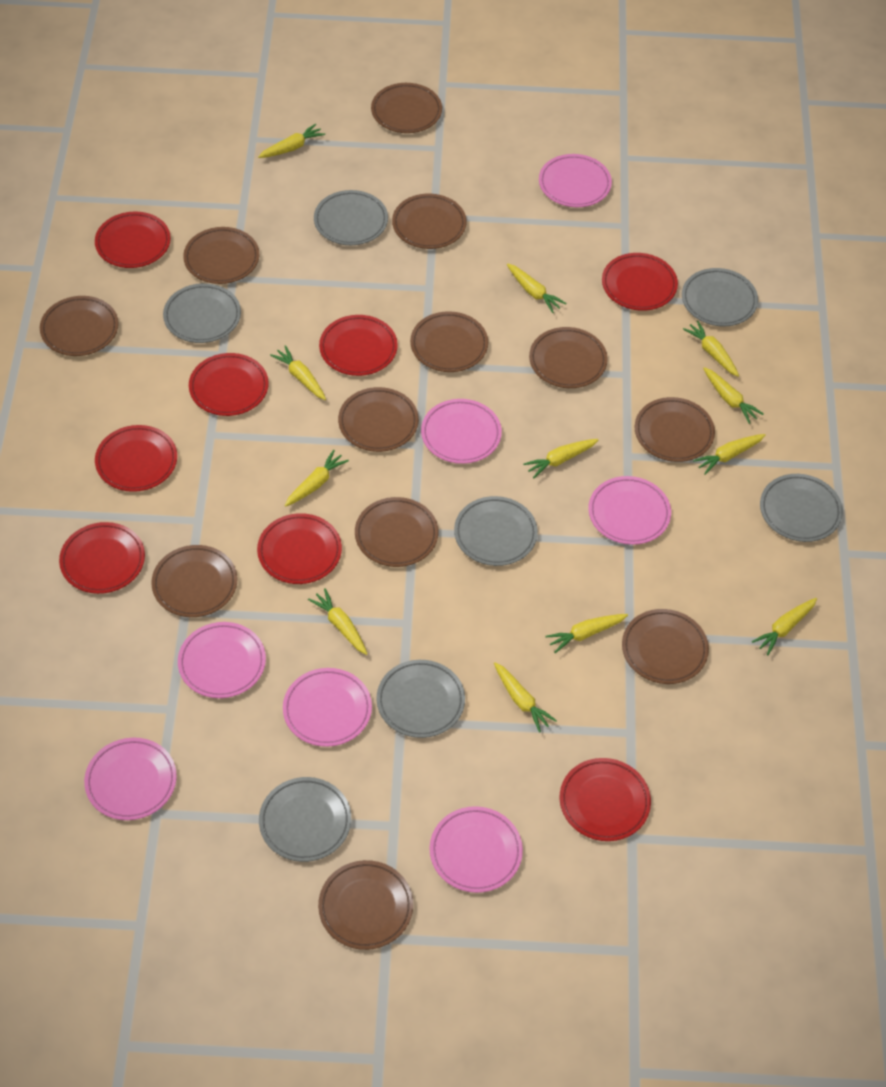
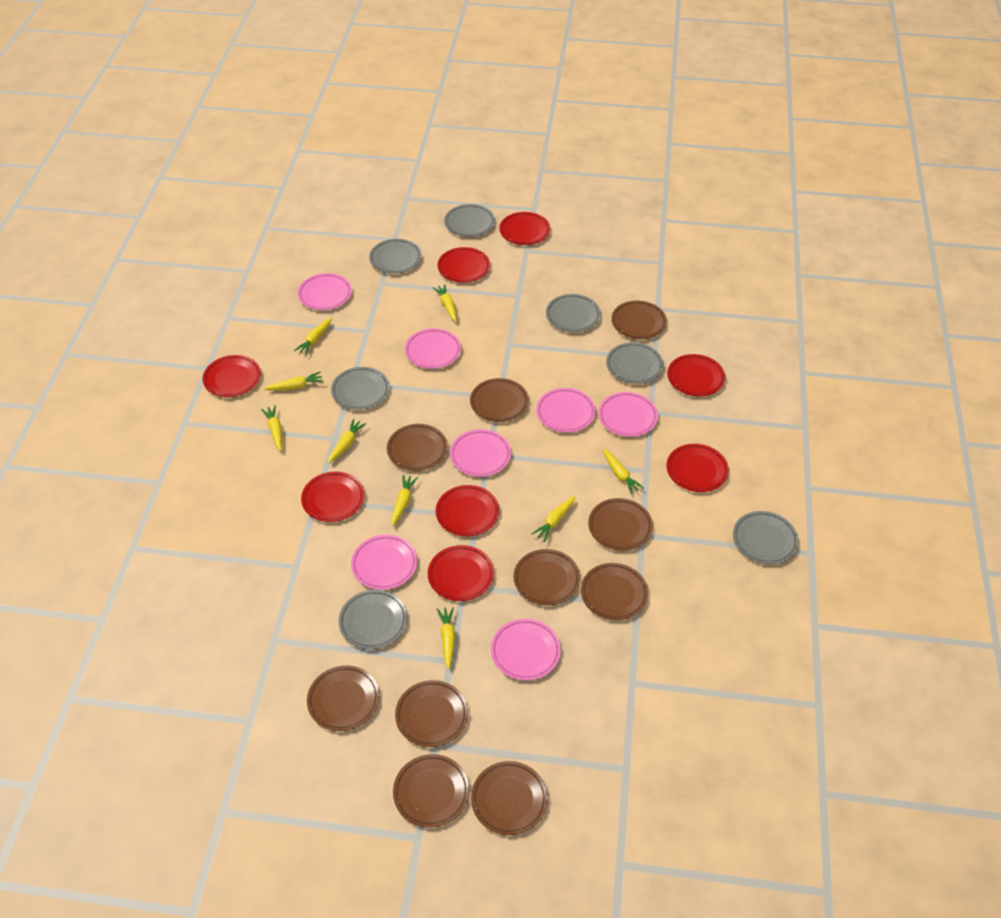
brown plate: 12 -> 10
yellow carrot: 12 -> 9

